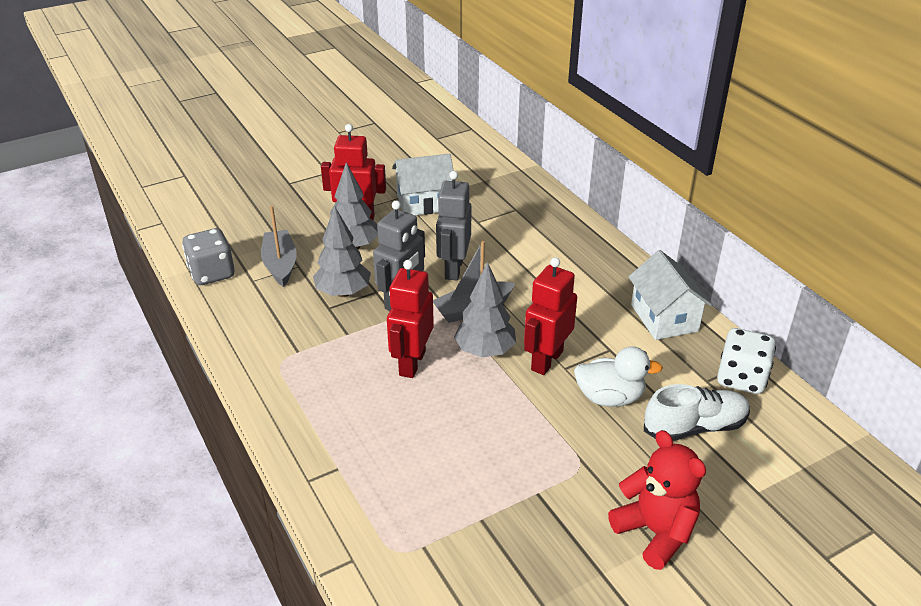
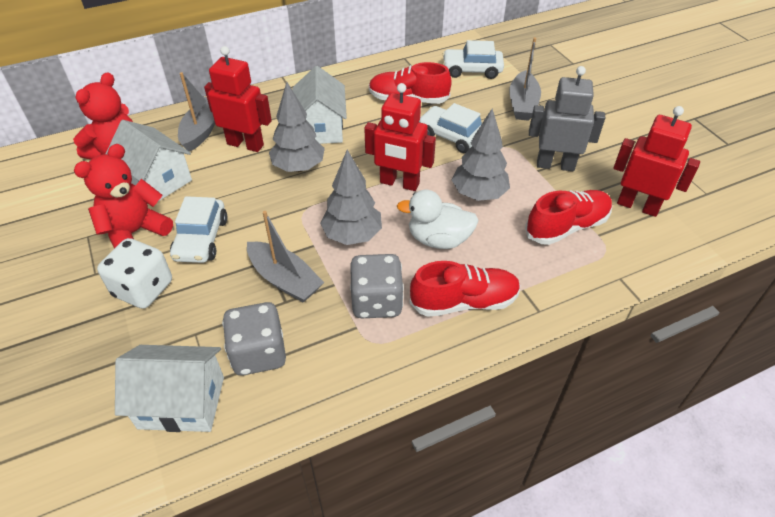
grey boat: 2 -> 3
grey dice: 1 -> 2
grey robot: 2 -> 1
red shoe: 0 -> 3
red teddy bear: 1 -> 2
white car: 0 -> 3
white house: 2 -> 3
white shoe: 1 -> 0

